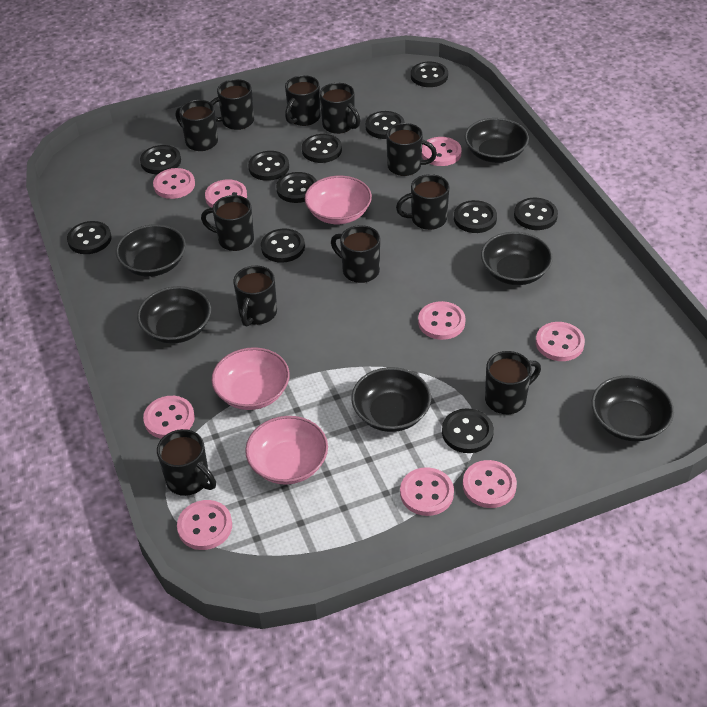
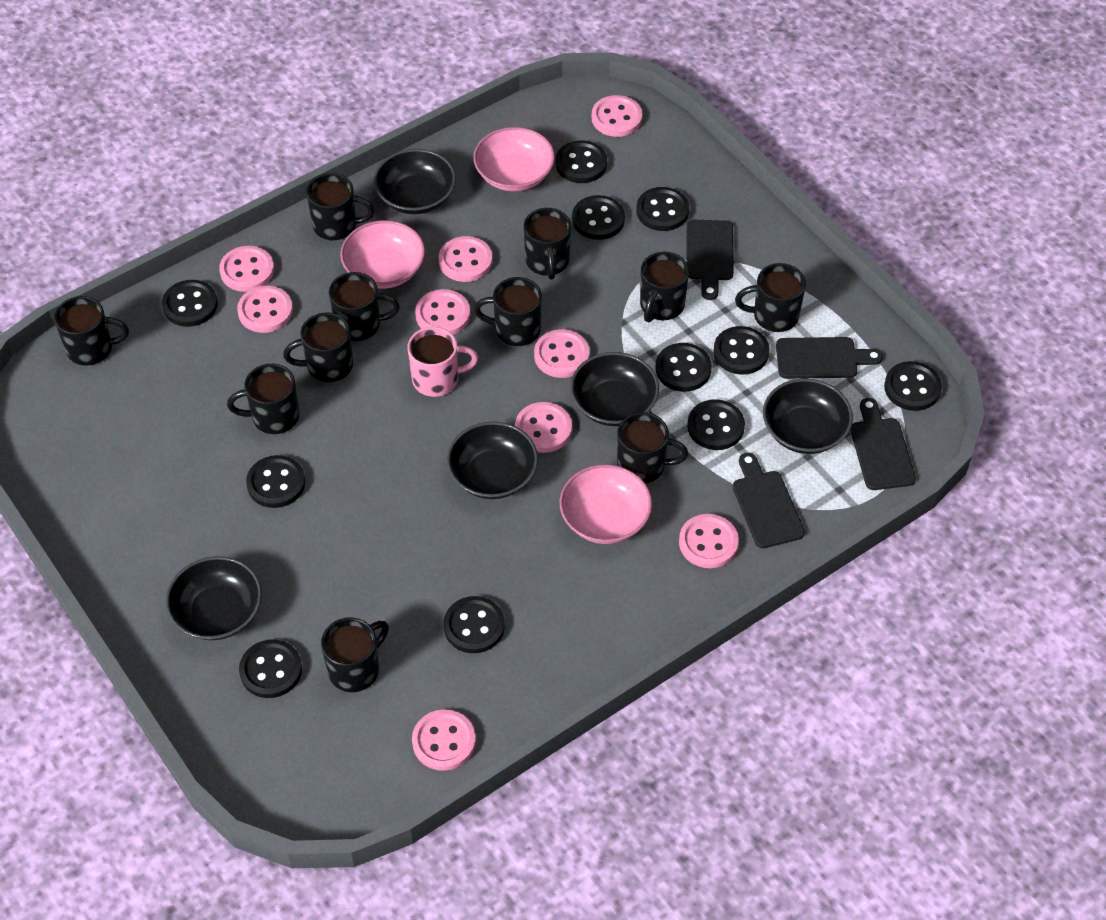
black bowl: 6 -> 5
black cutting board: 0 -> 4
pink mug: 0 -> 1

